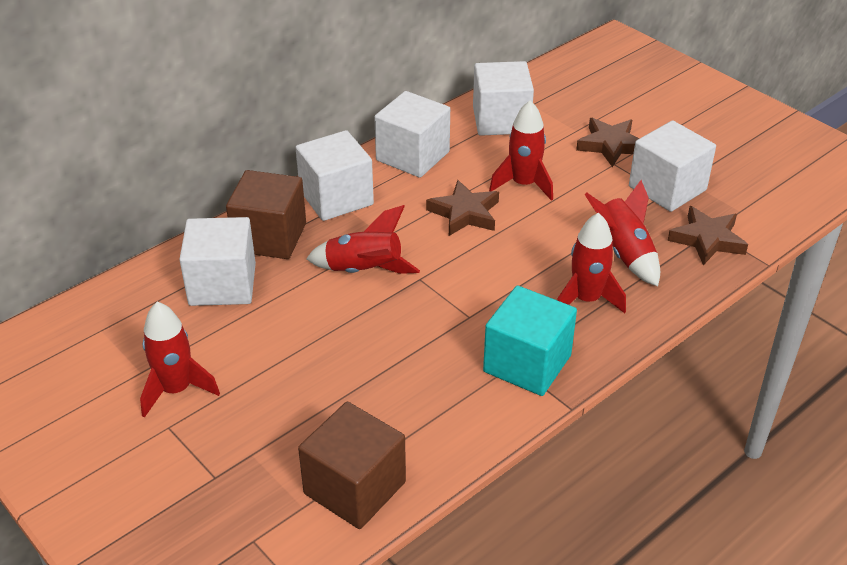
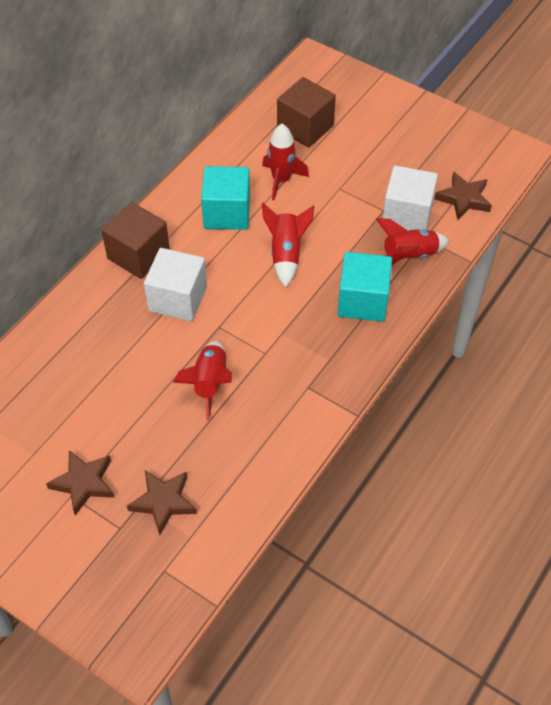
red rocket: 5 -> 4
turquoise cube: 1 -> 2
white cube: 5 -> 2

